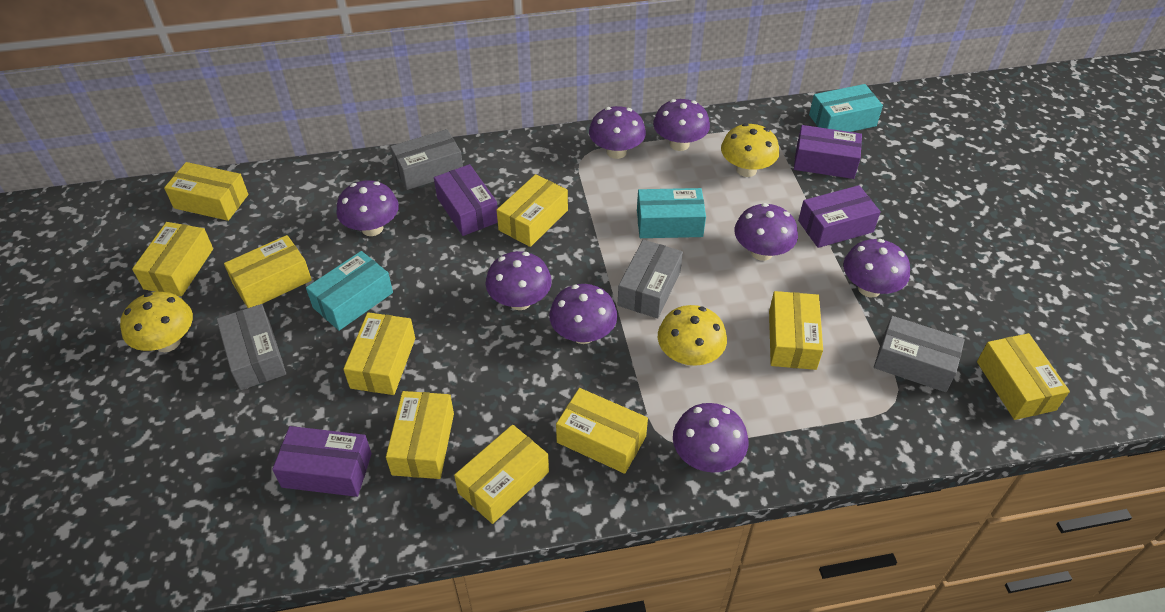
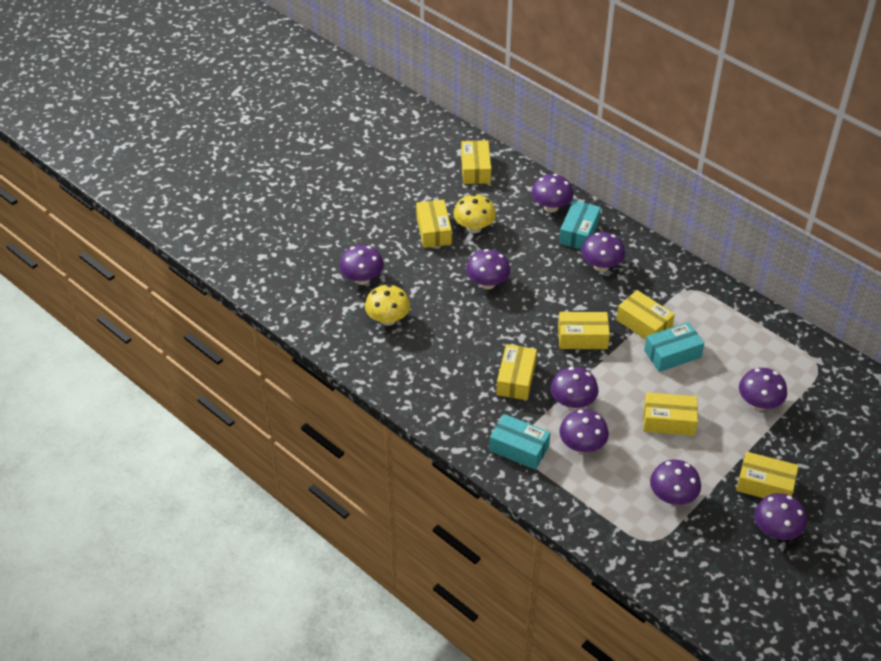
grey box: 4 -> 0
purple box: 4 -> 0
purple mushroom: 8 -> 9
yellow box: 10 -> 7
yellow mushroom: 3 -> 2

